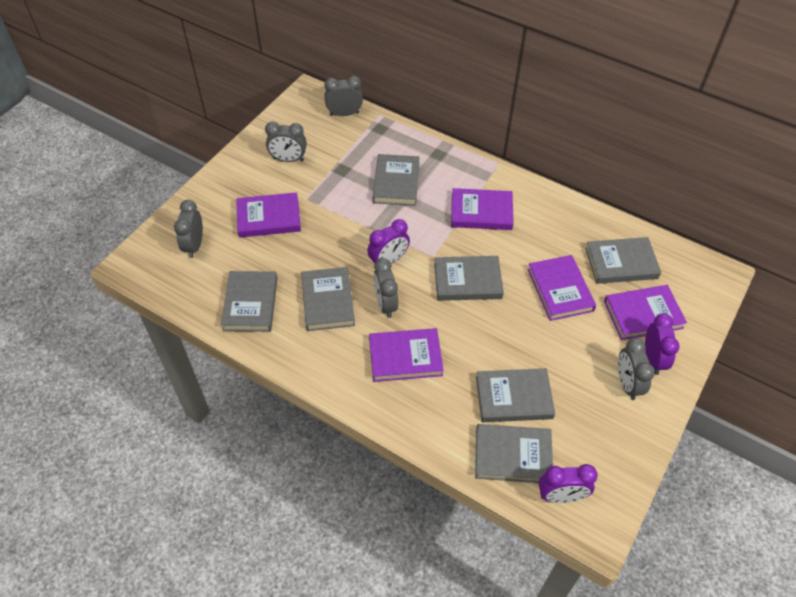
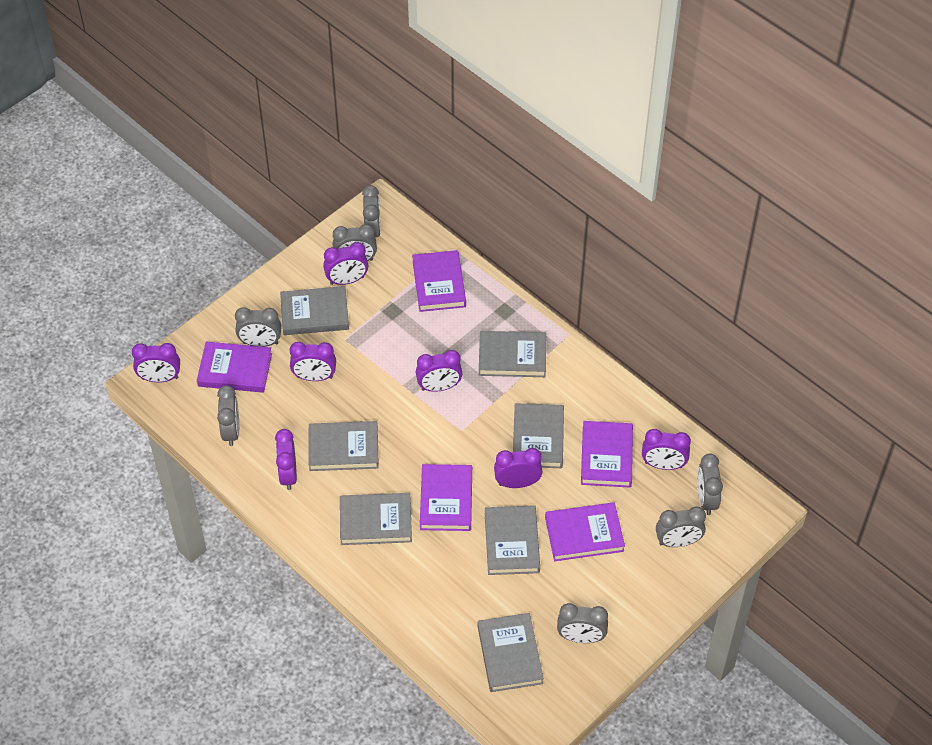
grey clock: 5 -> 7
purple clock: 3 -> 7

